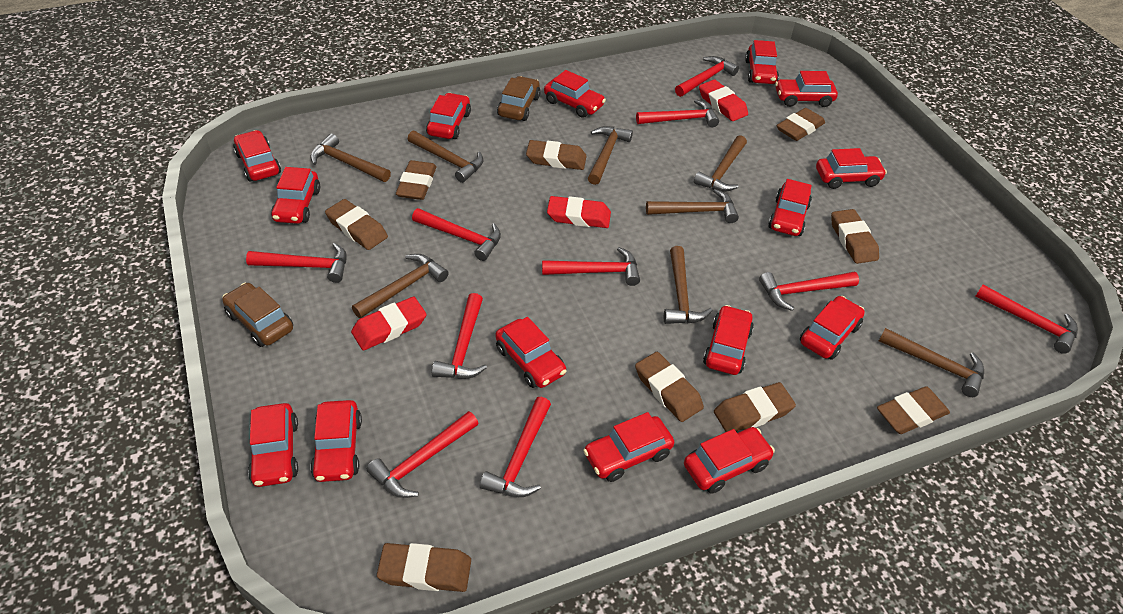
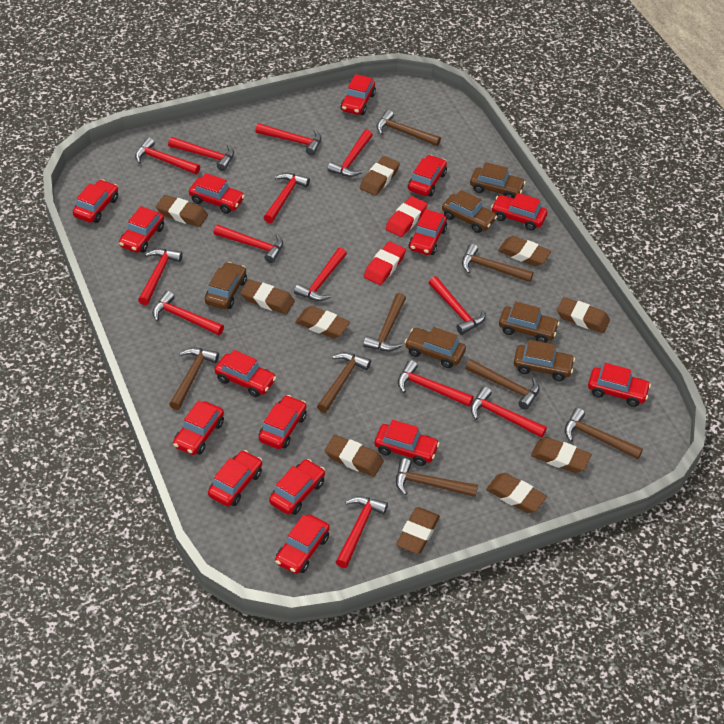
brown car: 2 -> 6
brown eraser: 9 -> 10
red eraser: 3 -> 2
red hammer: 10 -> 13

